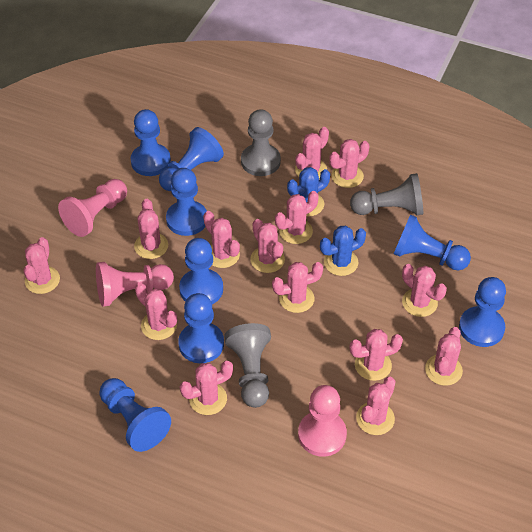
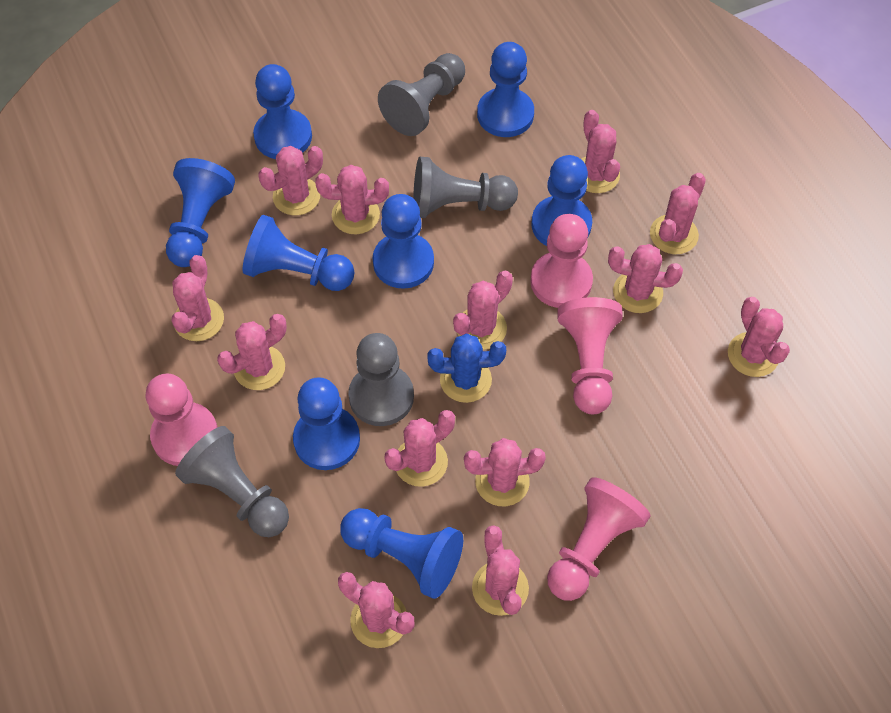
blue cactus: 2 -> 1
grey pawn: 3 -> 4
pink cactus: 14 -> 13
pink pawn: 3 -> 4

